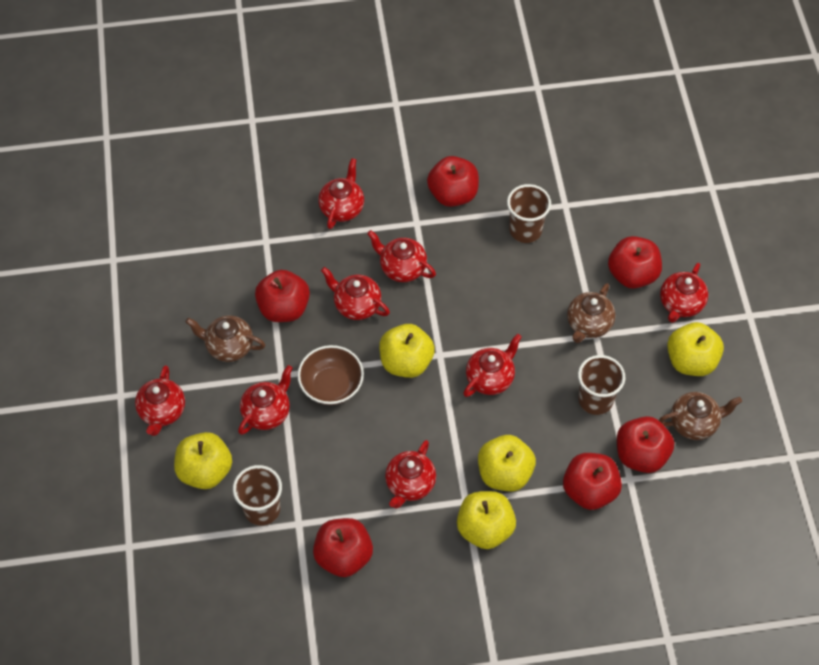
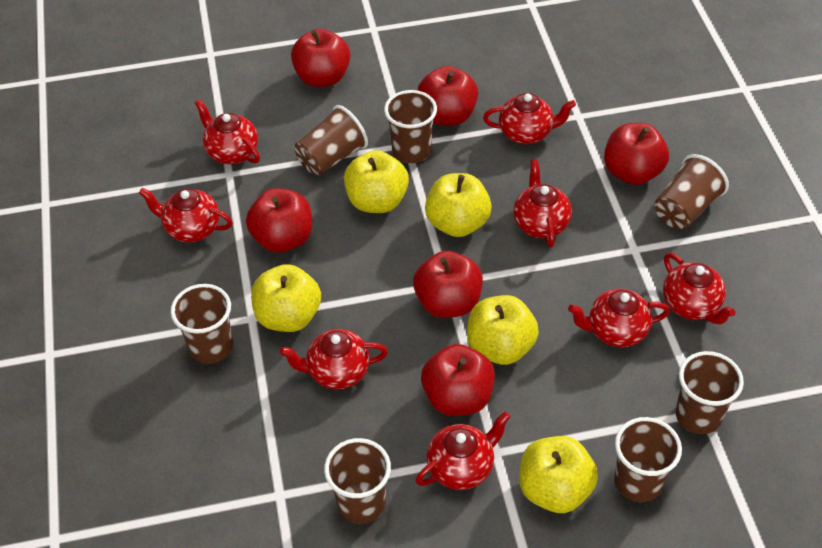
brown bowl: 1 -> 0
brown cup: 3 -> 7
brown teapot: 3 -> 0

